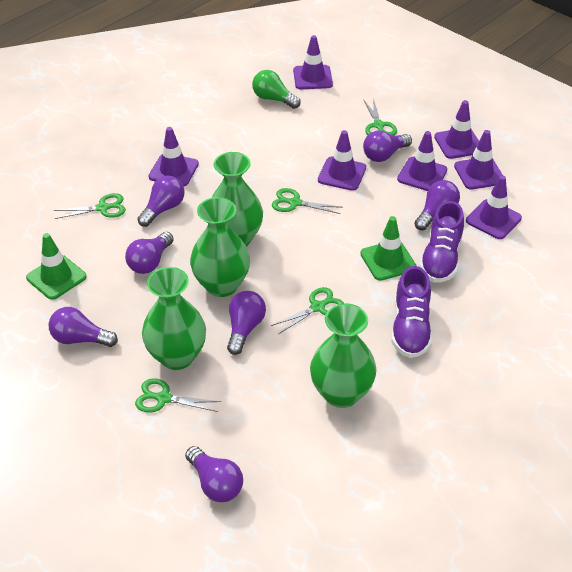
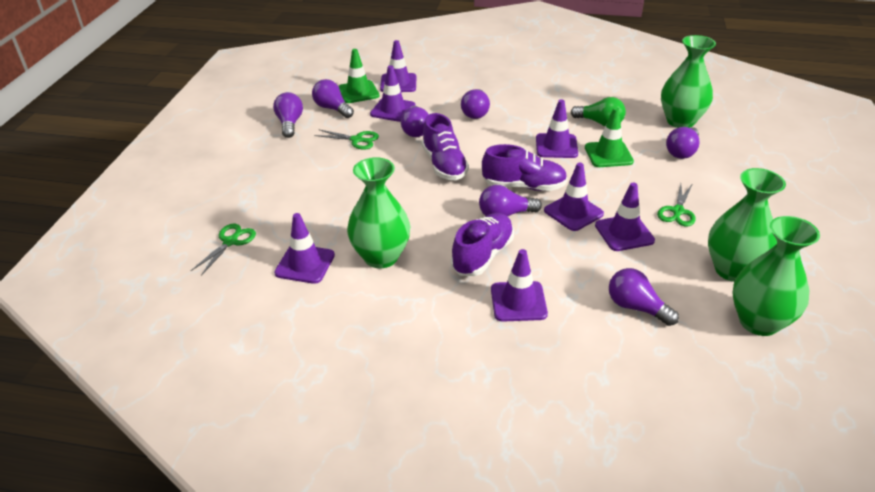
green scissors: 5 -> 3
purple shoe: 2 -> 3

